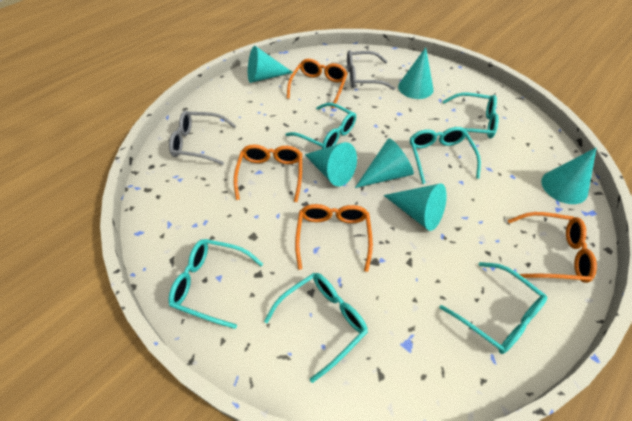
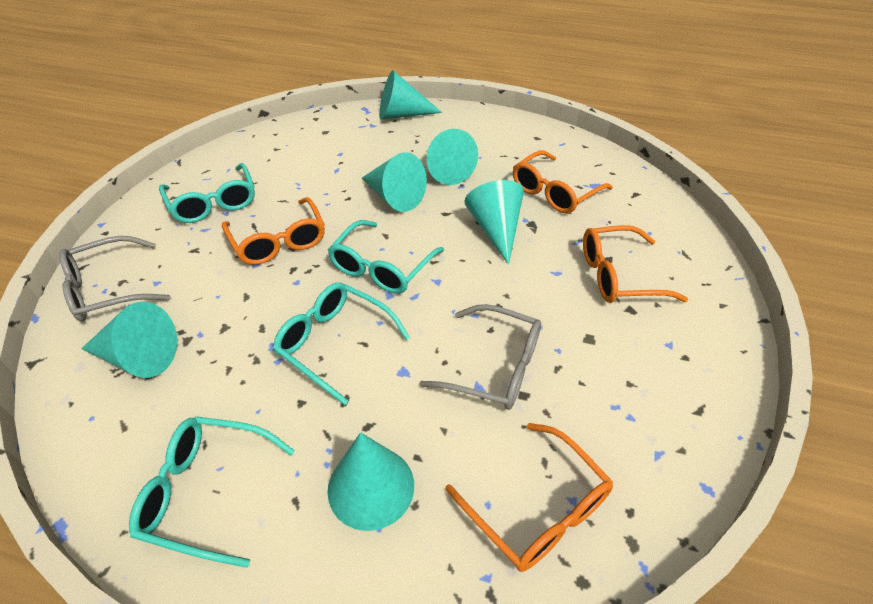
turquoise glasses: 6 -> 4

